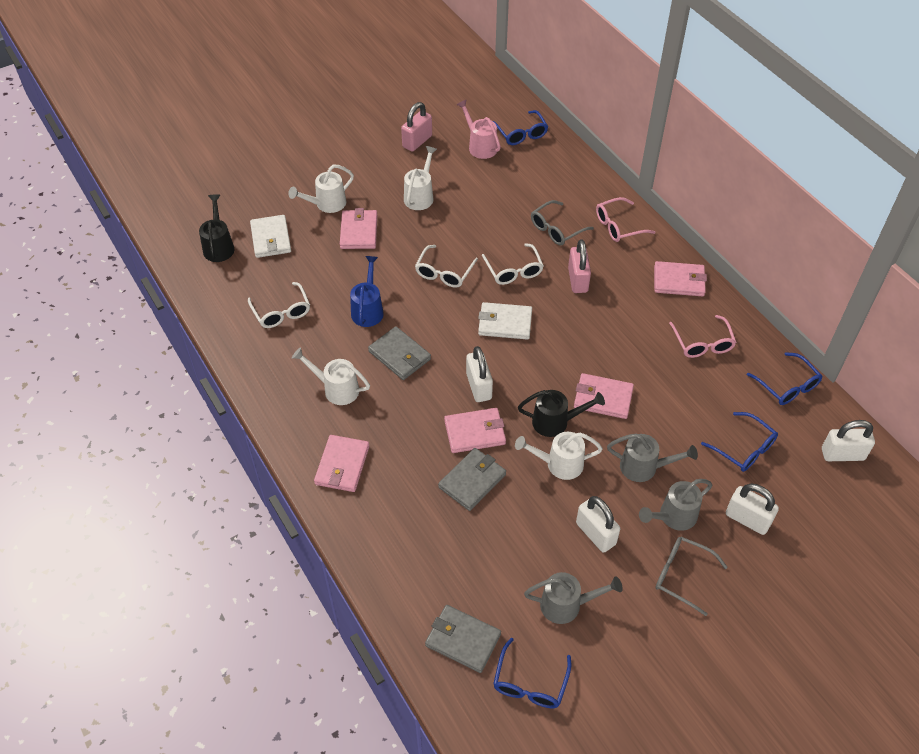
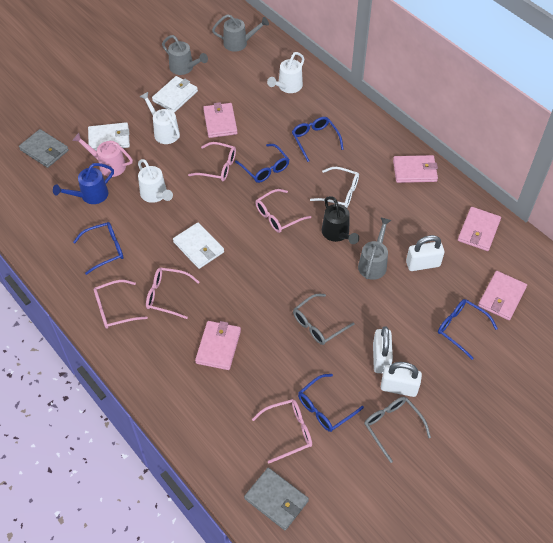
black watering can: 2 -> 1
blue glasses: 4 -> 5
grey wallet: 3 -> 2
pink glasses: 2 -> 5
pink padlock: 2 -> 0
white glasses: 3 -> 1
white padlock: 4 -> 3
white wallet: 2 -> 3
white watering can: 4 -> 3

